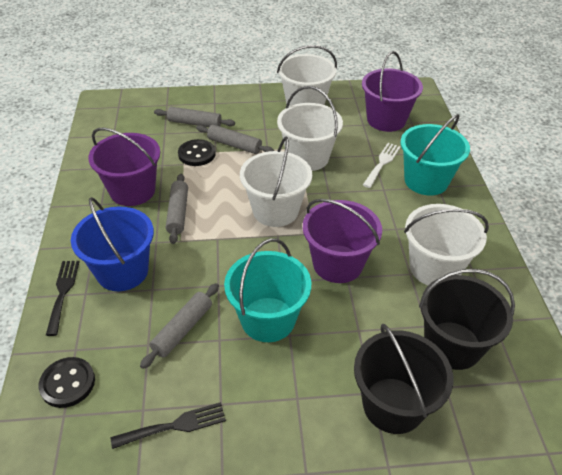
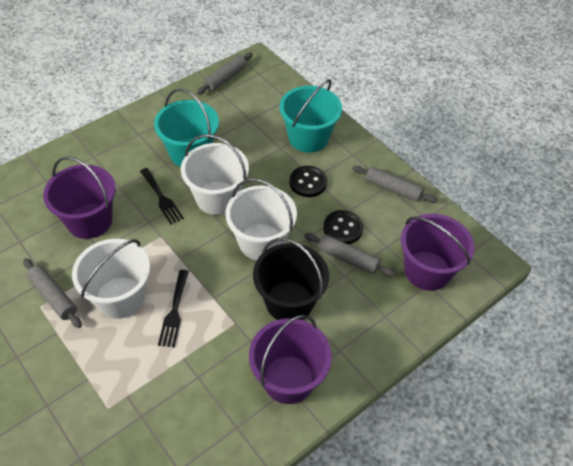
black bucket: 2 -> 1
blue bucket: 1 -> 0
white bucket: 4 -> 3
white fork: 1 -> 0

